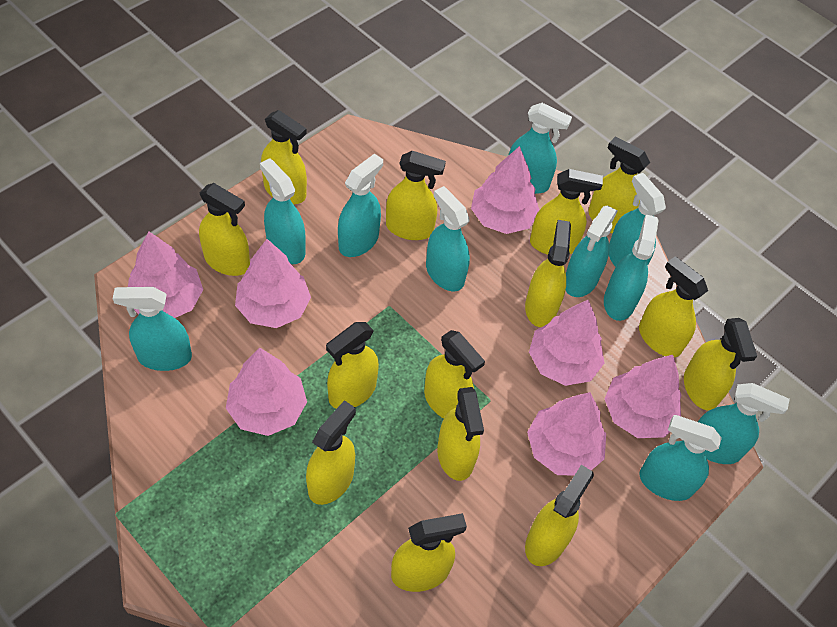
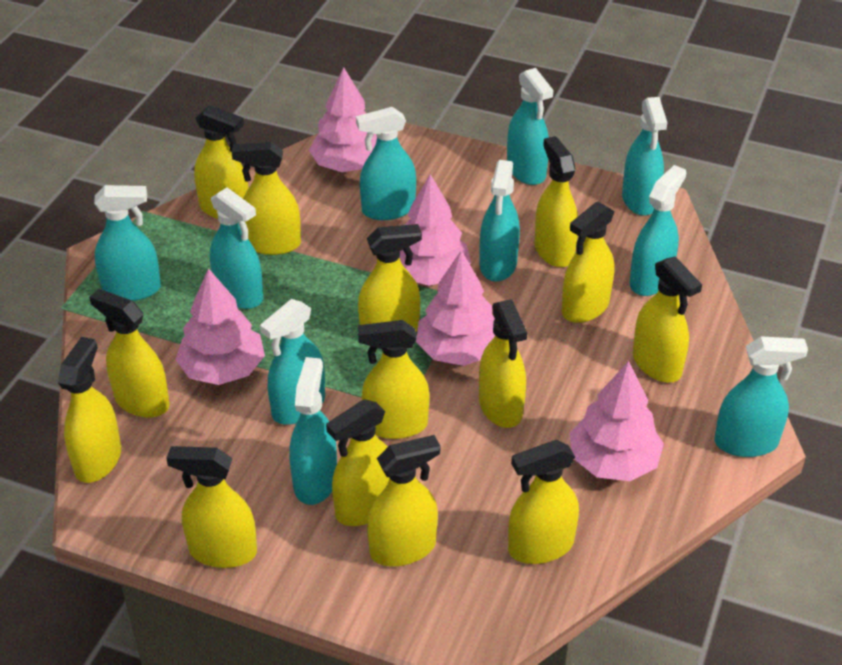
pink tree: 7 -> 5

